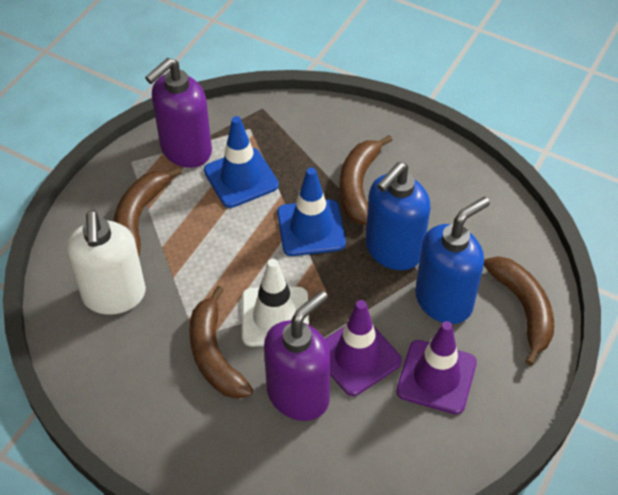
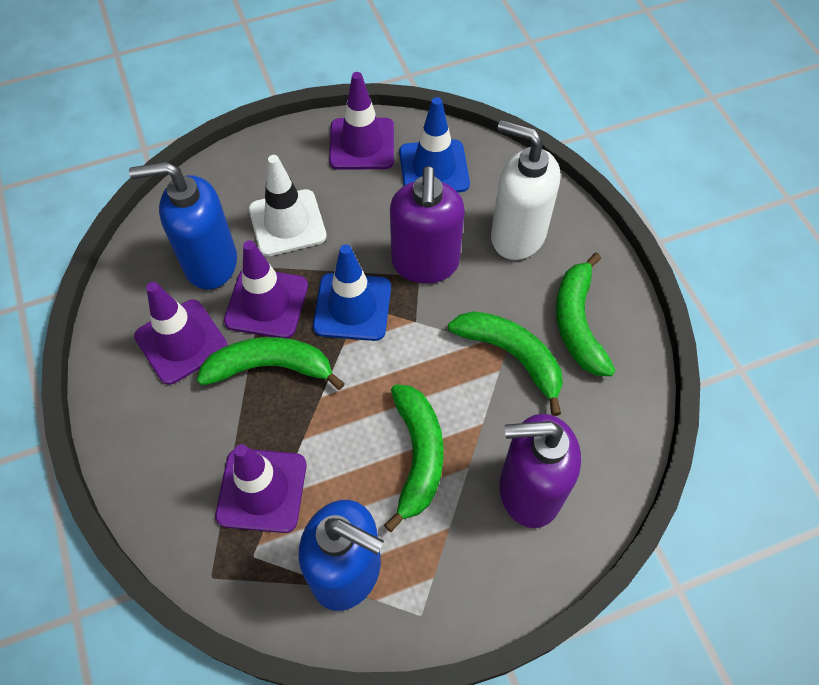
brown banana: 4 -> 0
green banana: 0 -> 4
purple traffic cone: 2 -> 4

